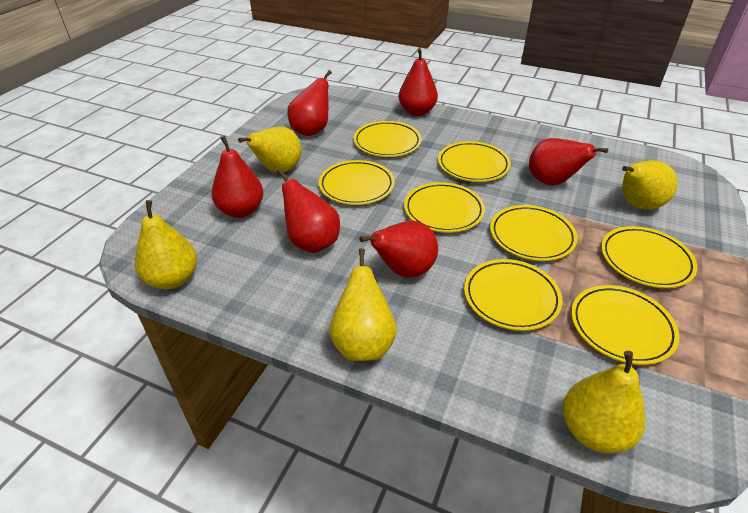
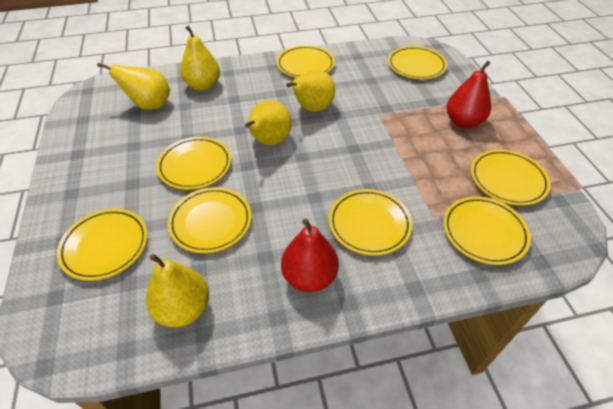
red pear: 6 -> 2

